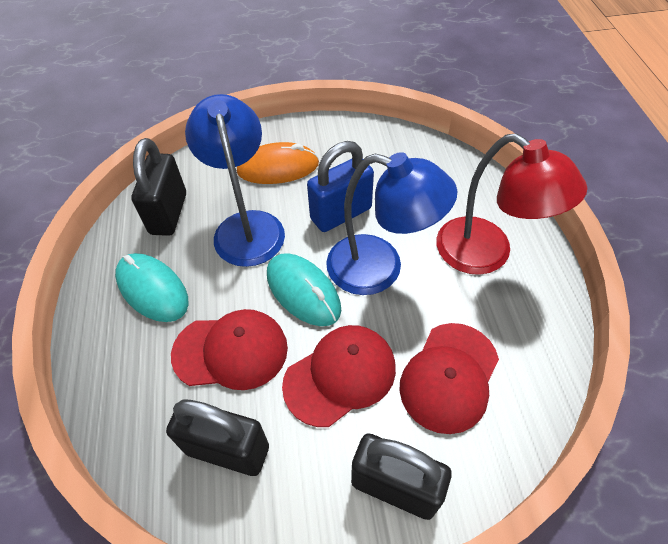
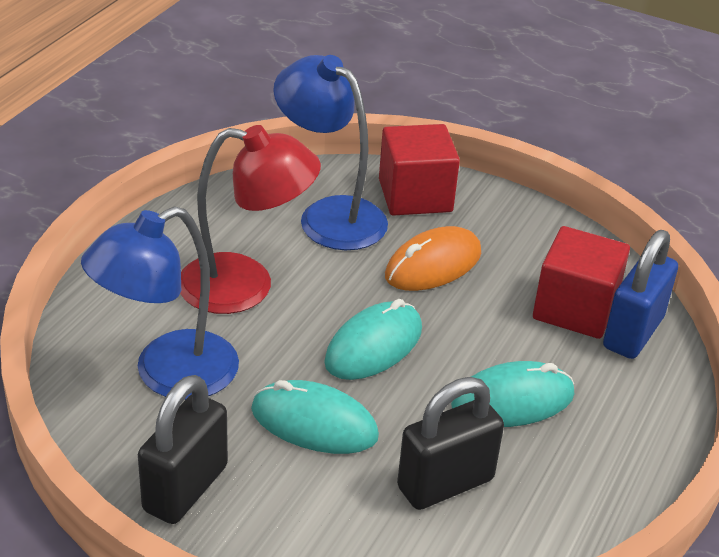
black padlock: 3 -> 2
red cap: 3 -> 0
red cube: 0 -> 2
turquoise mouse: 2 -> 3

